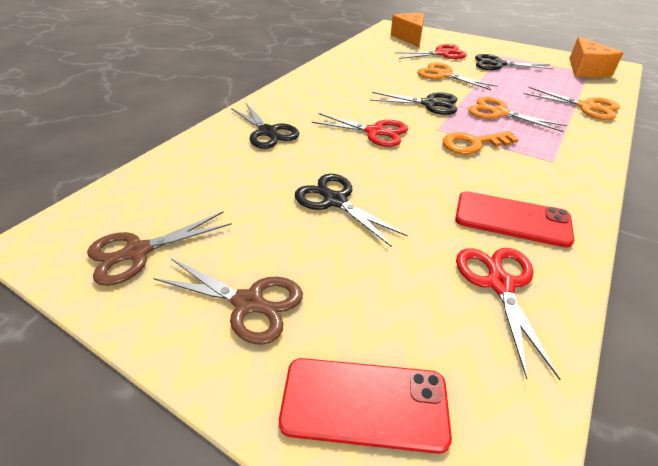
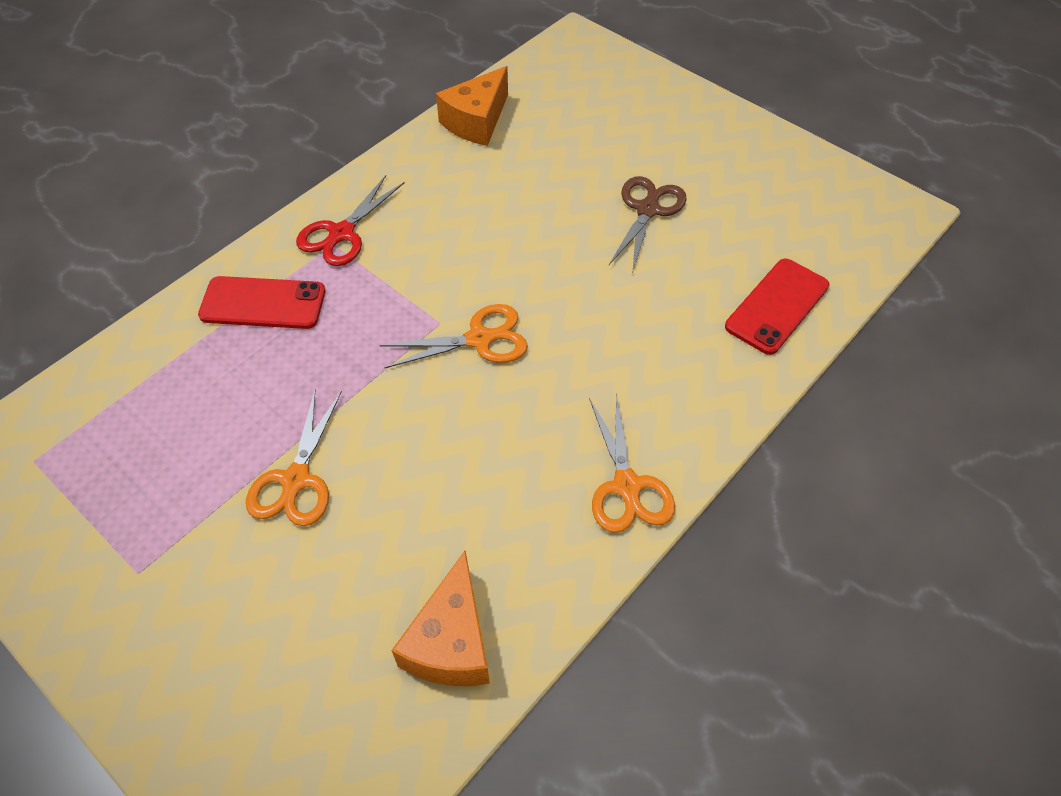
black scissors: 4 -> 0
brown scissors: 2 -> 1
orange key: 1 -> 0
red scissors: 3 -> 1

